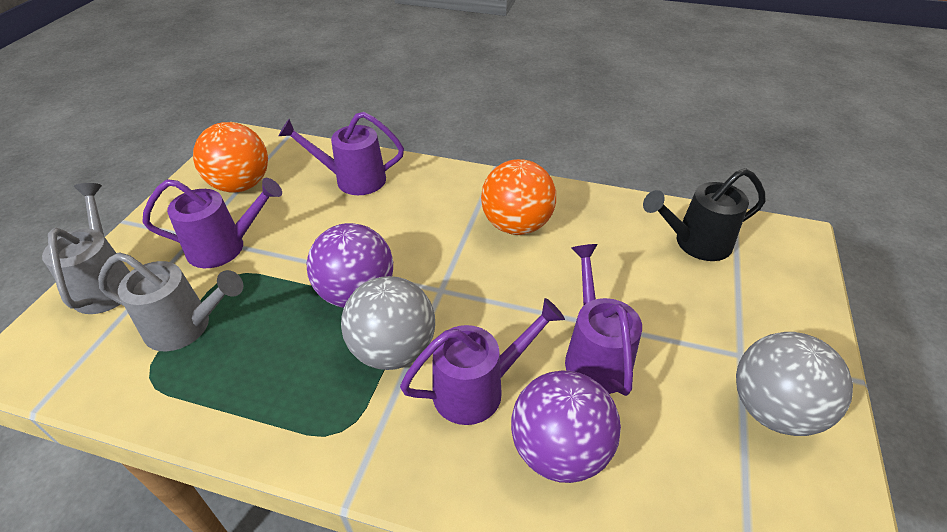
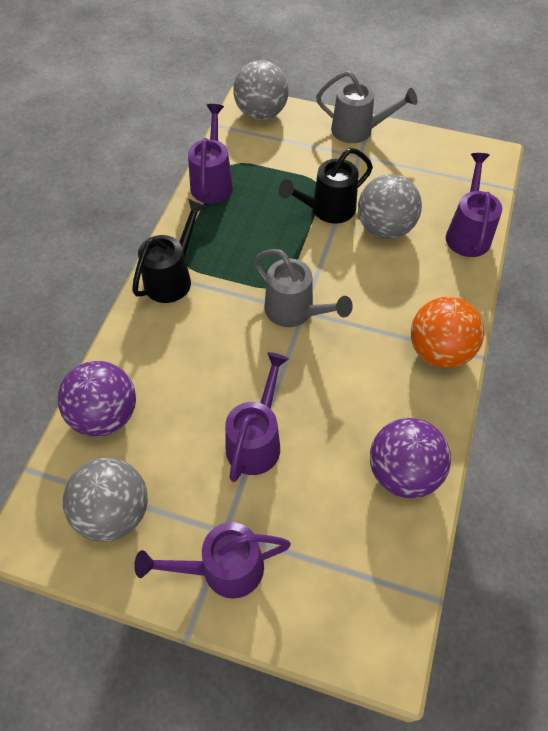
black watering can: 1 -> 2
grey ball: 2 -> 3
orange ball: 2 -> 1

